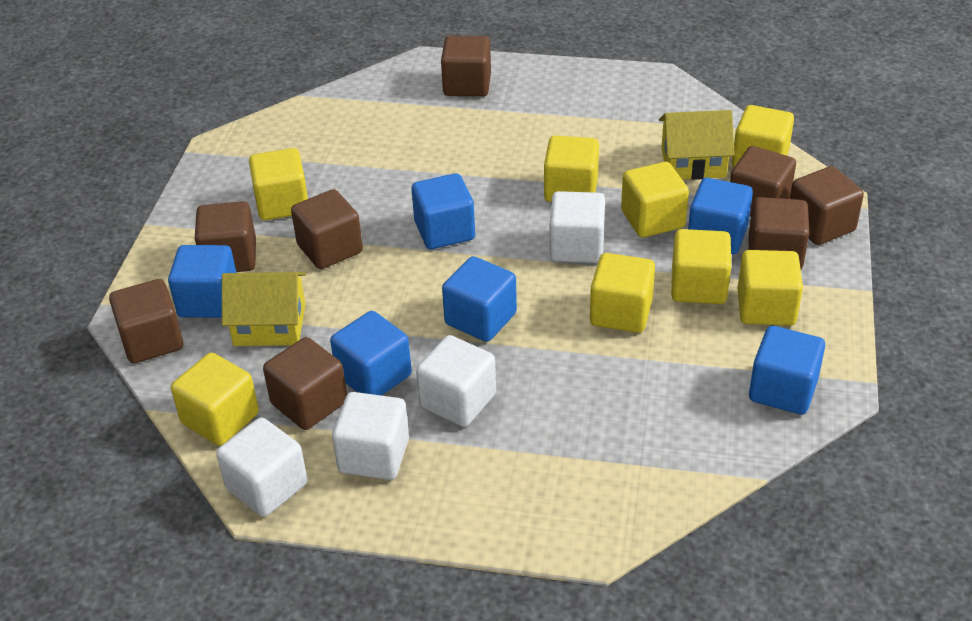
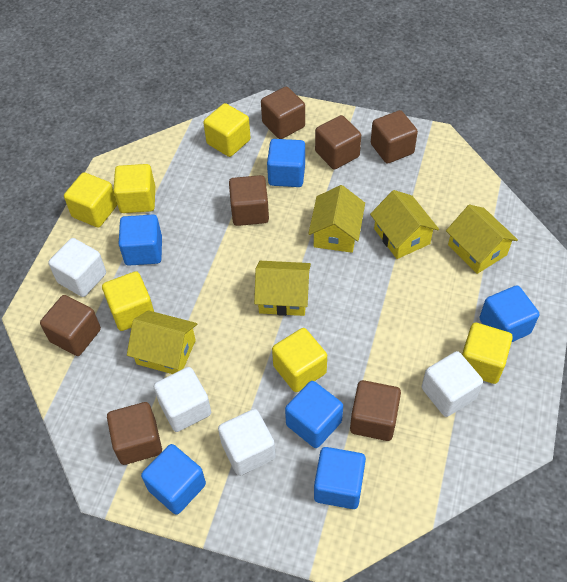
brown cube: 8 -> 7
yellow cube: 8 -> 6
yellow house: 2 -> 5

